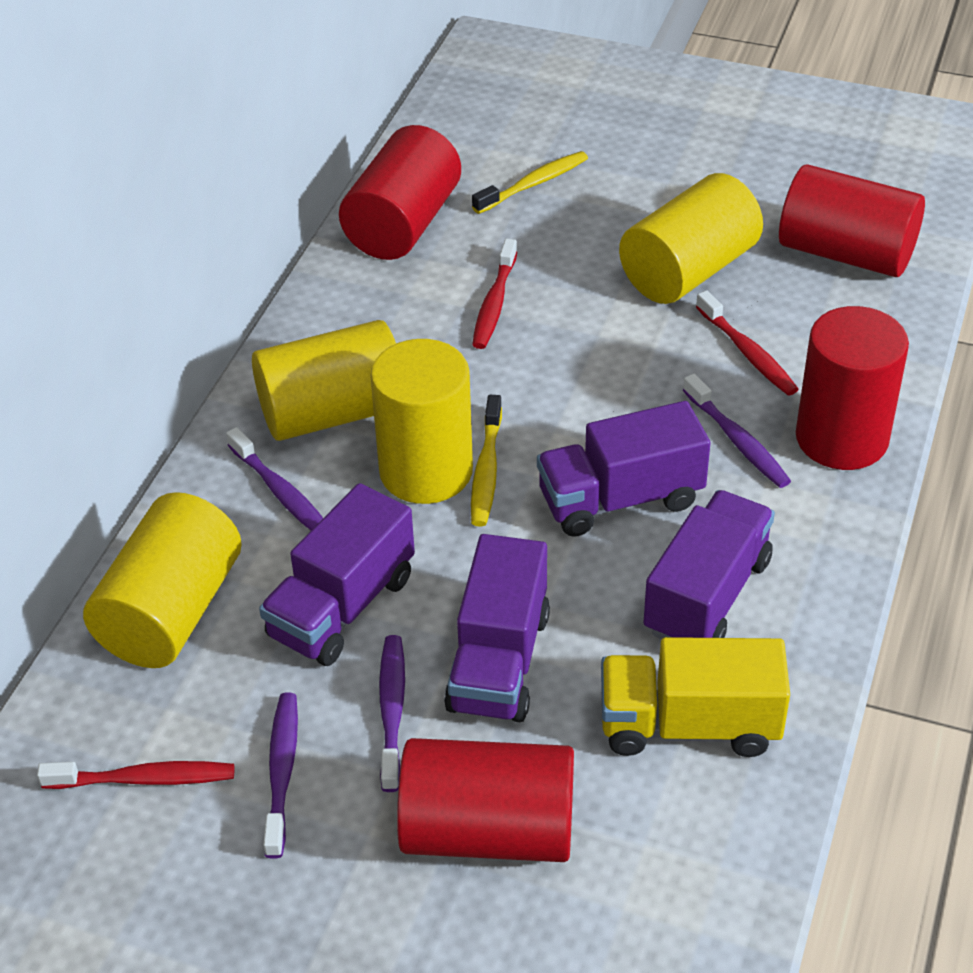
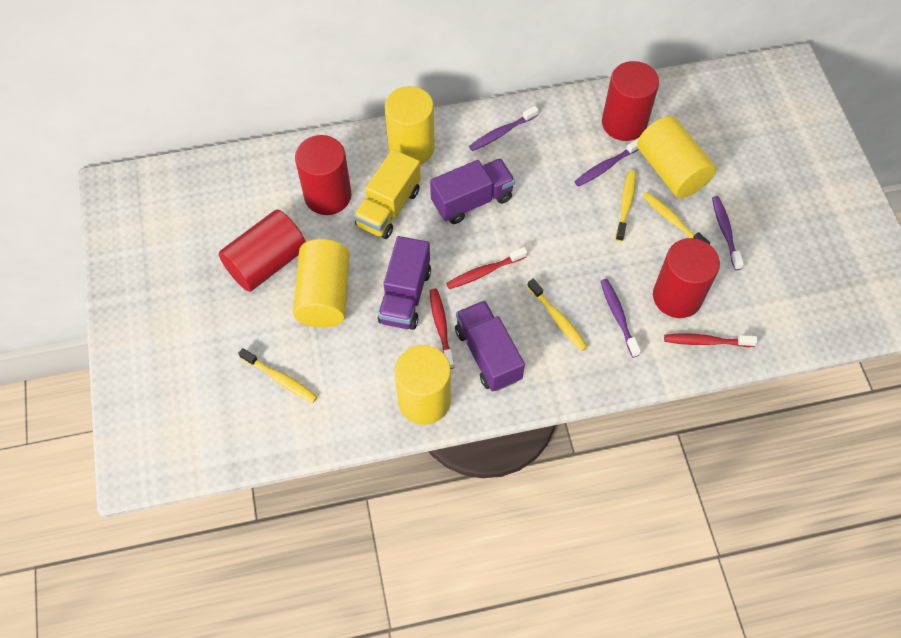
purple truck: 4 -> 3
yellow toothbrush: 2 -> 4

